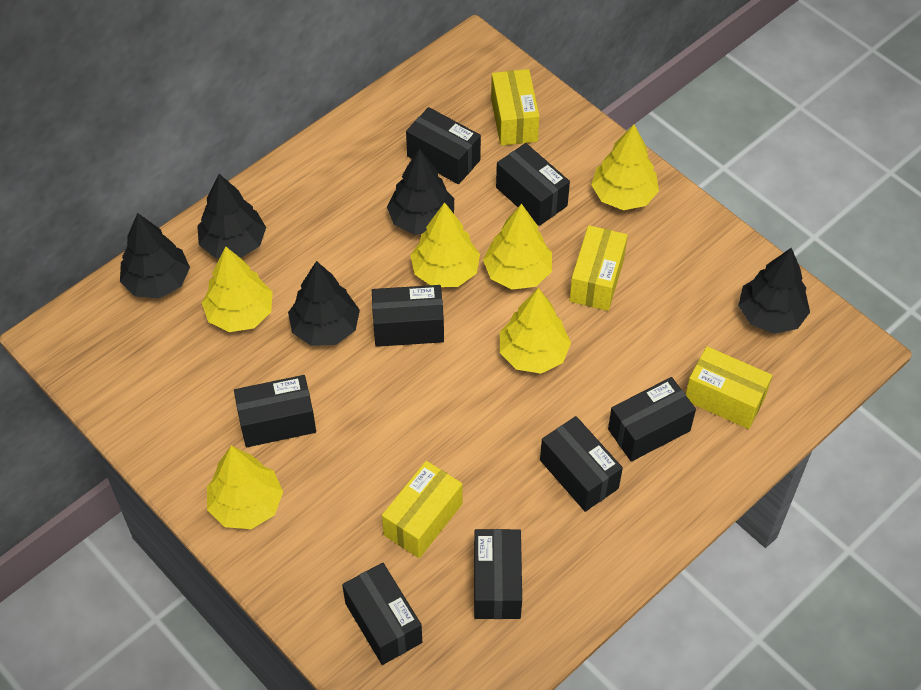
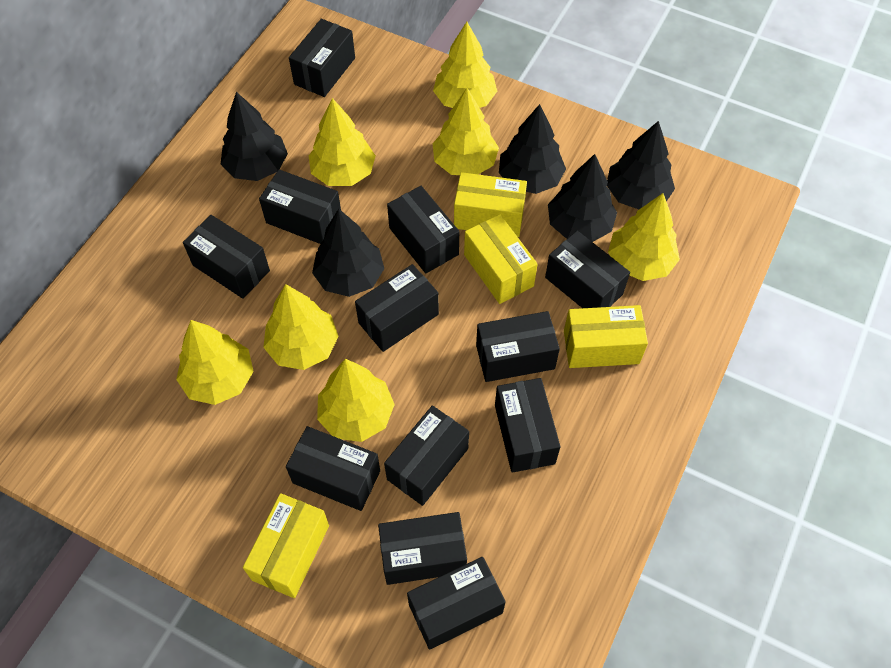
black box: 8 -> 12
yellow tree: 6 -> 7

